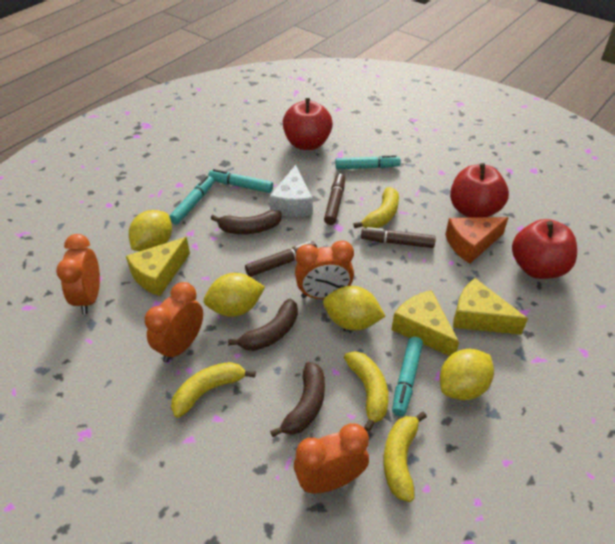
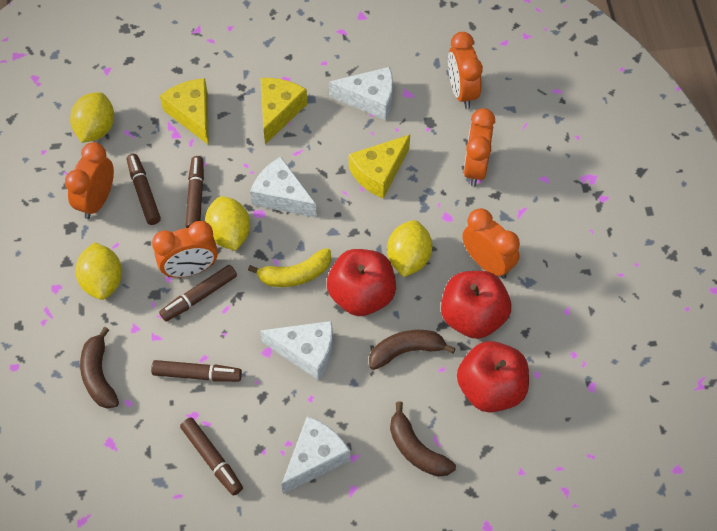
brown marker: 3 -> 5
orange cheese: 1 -> 0
orange clock: 4 -> 5
turquoise marker: 4 -> 0
white cheese: 1 -> 4
yellow banana: 4 -> 1

